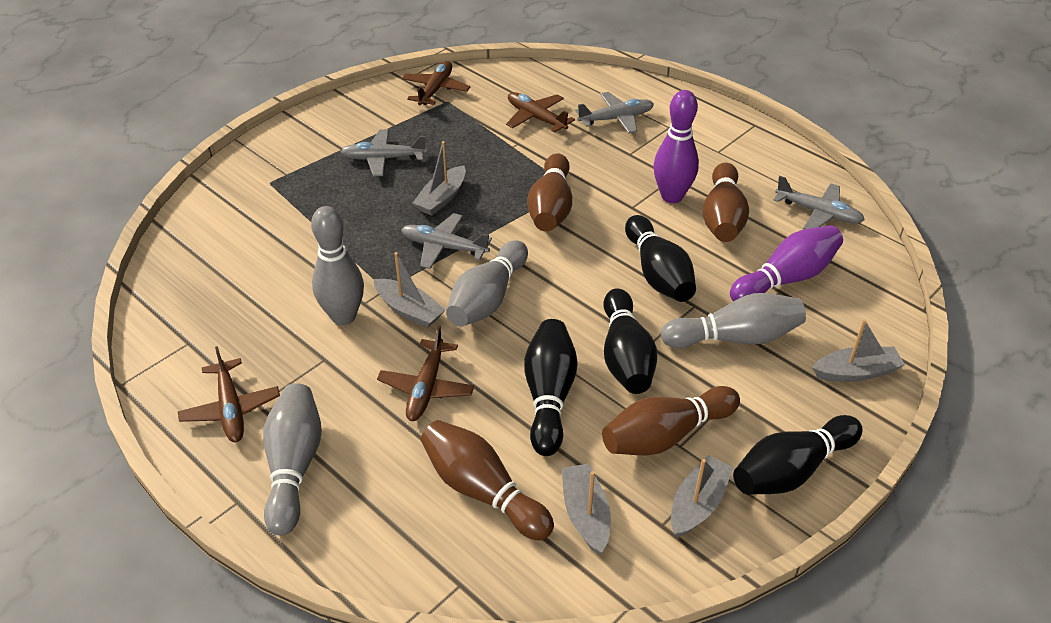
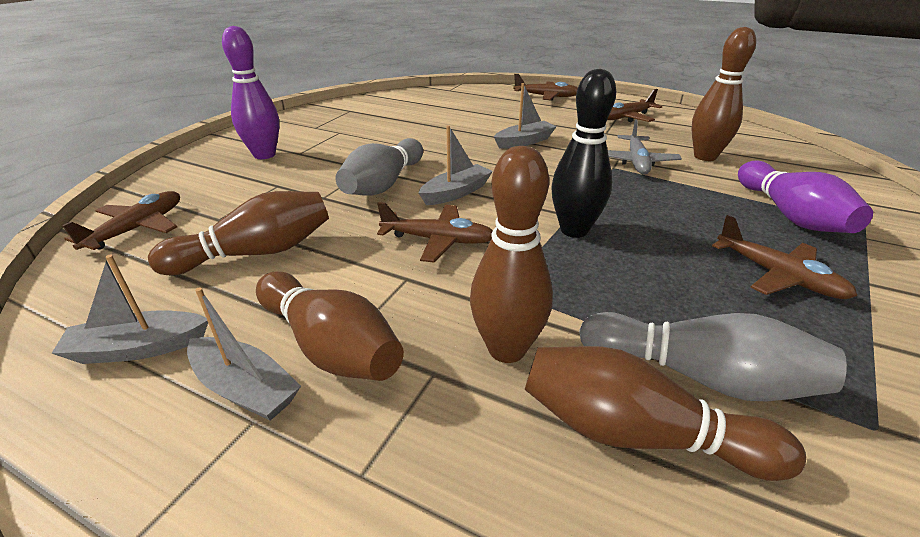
black bowling pin: 4 -> 1
brown bowling pin: 4 -> 5
brown plane: 4 -> 5
grey boat: 5 -> 4
grey bowling pin: 4 -> 2
grey plane: 4 -> 1

